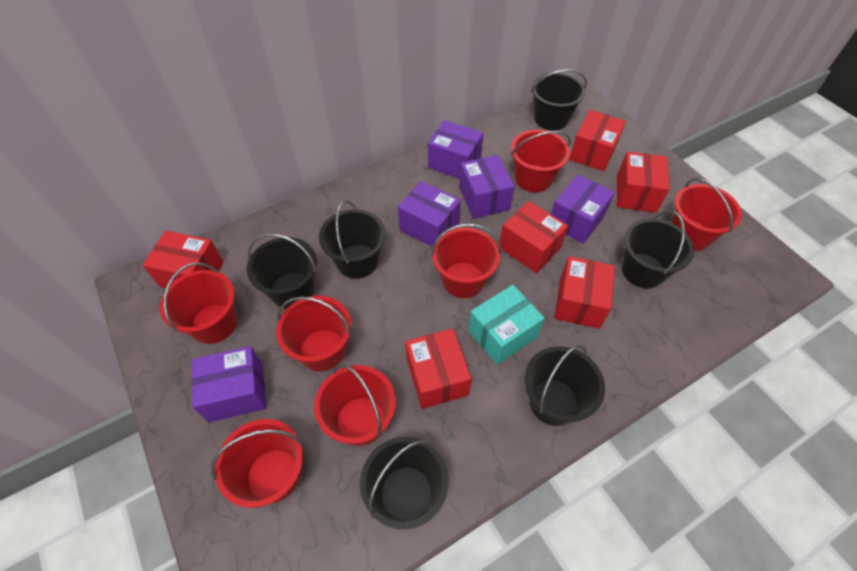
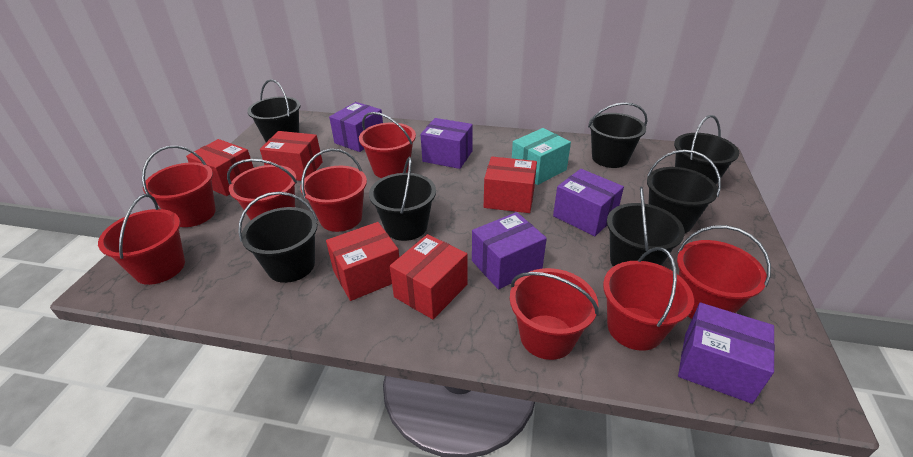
black bucket: 6 -> 7
red box: 6 -> 5
red bucket: 7 -> 8

